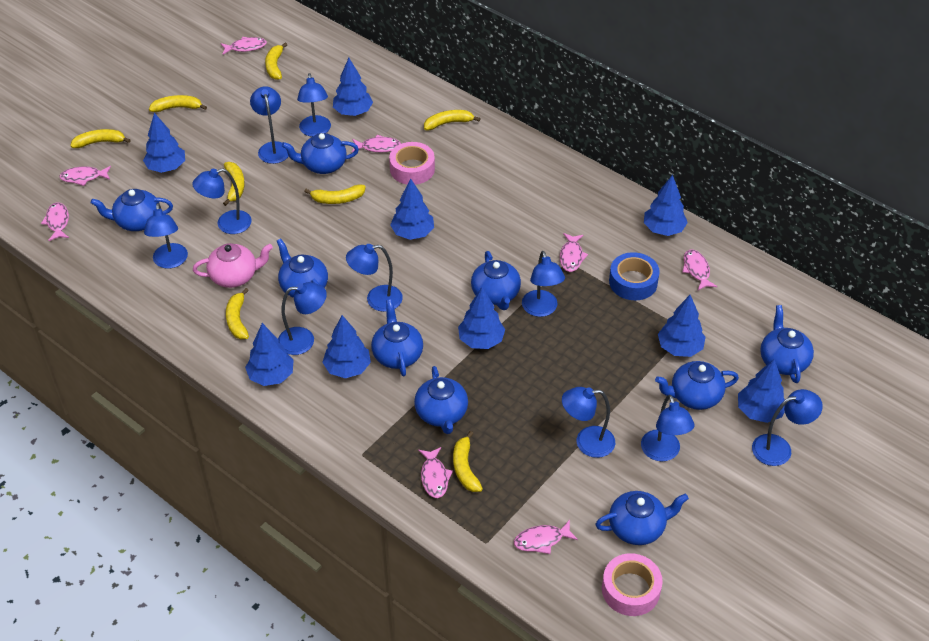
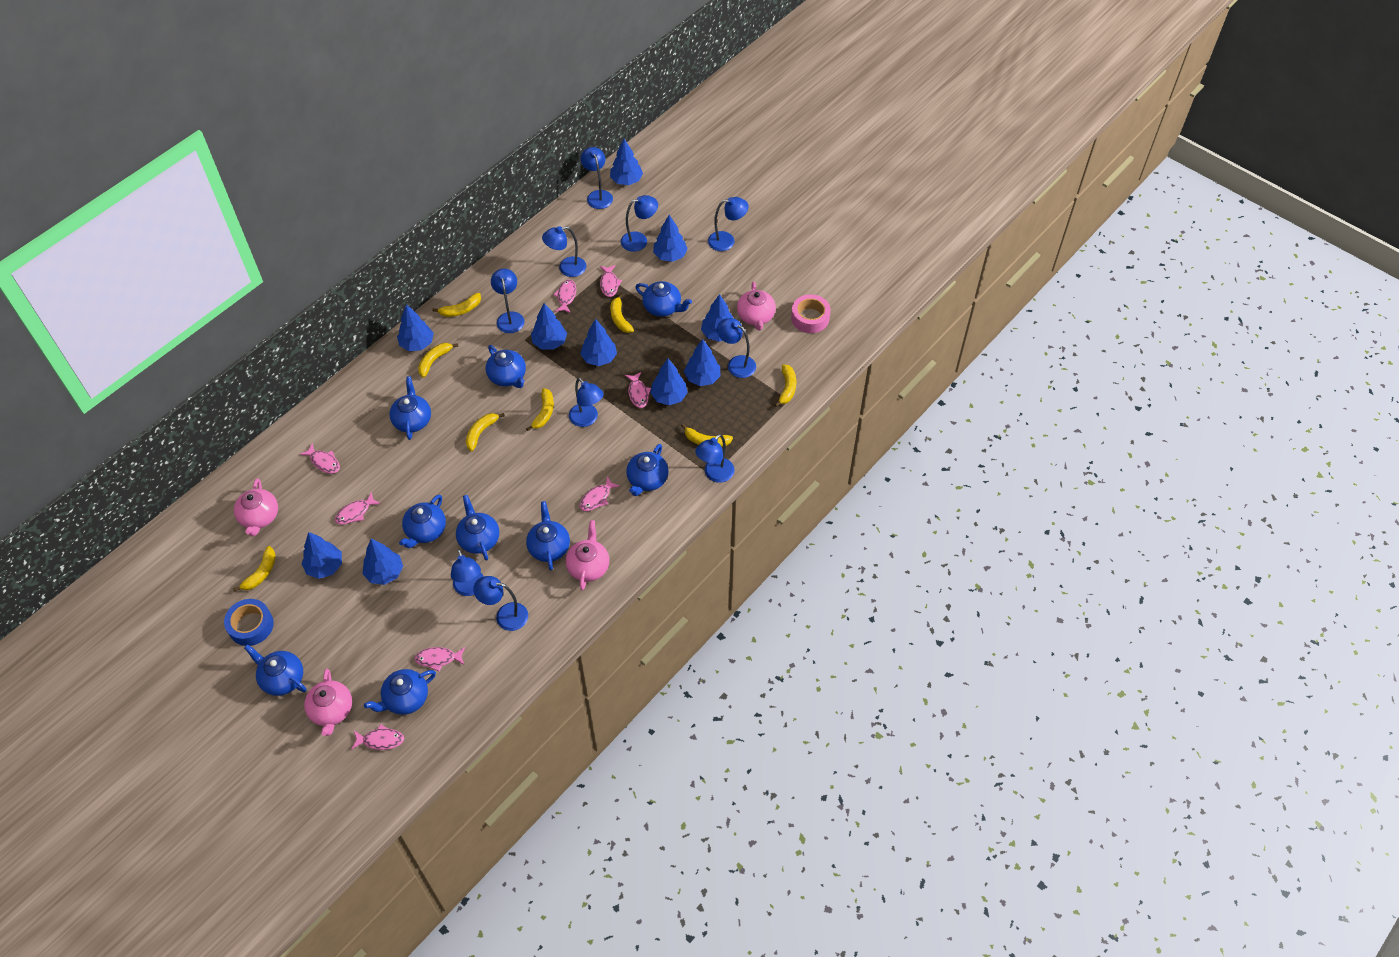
blue tree: 9 -> 10
pink tape: 2 -> 1
pink teapot: 1 -> 4

